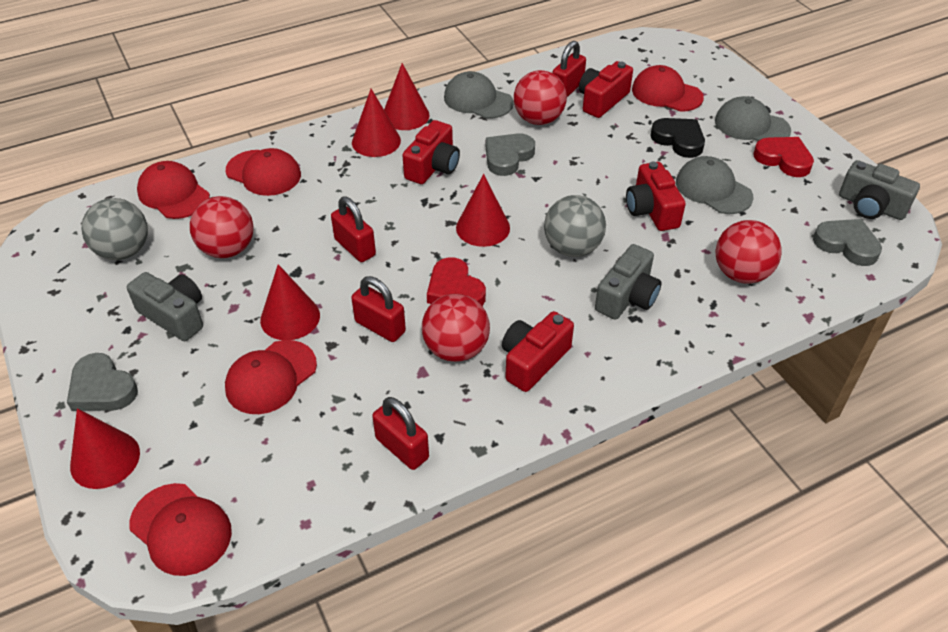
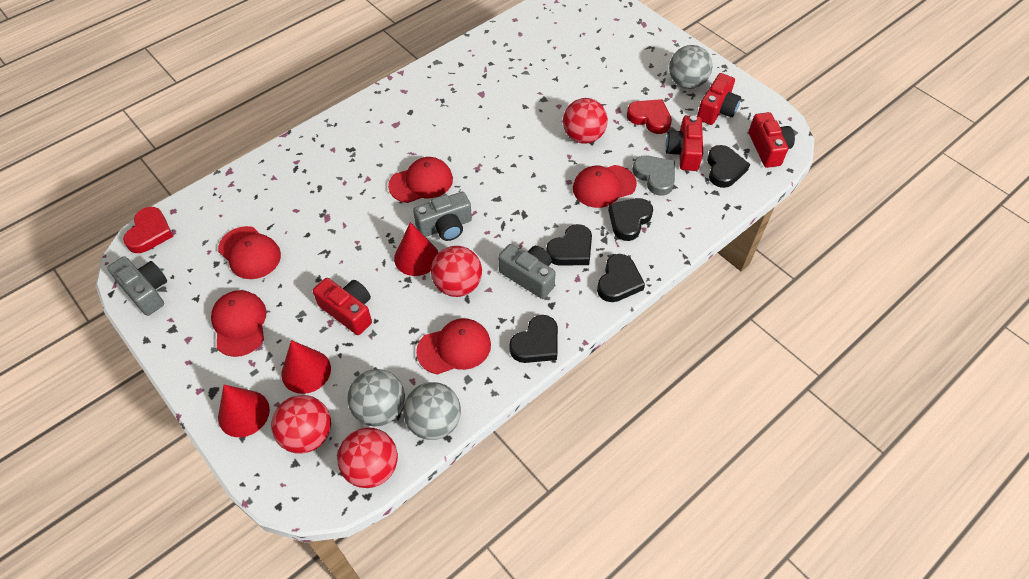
black heart: 1 -> 5
grey ball: 2 -> 3
grey cap: 3 -> 0
grey heart: 3 -> 1
red cone: 5 -> 3
red padlock: 4 -> 0

